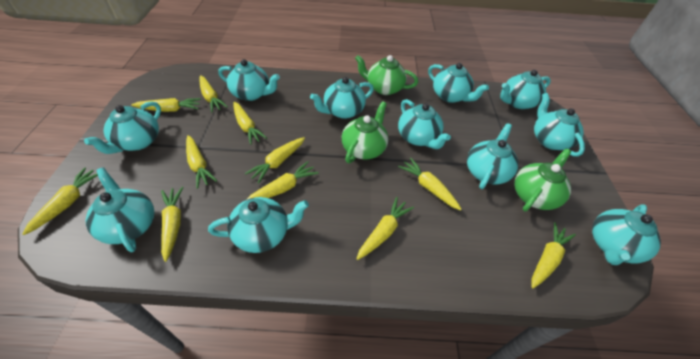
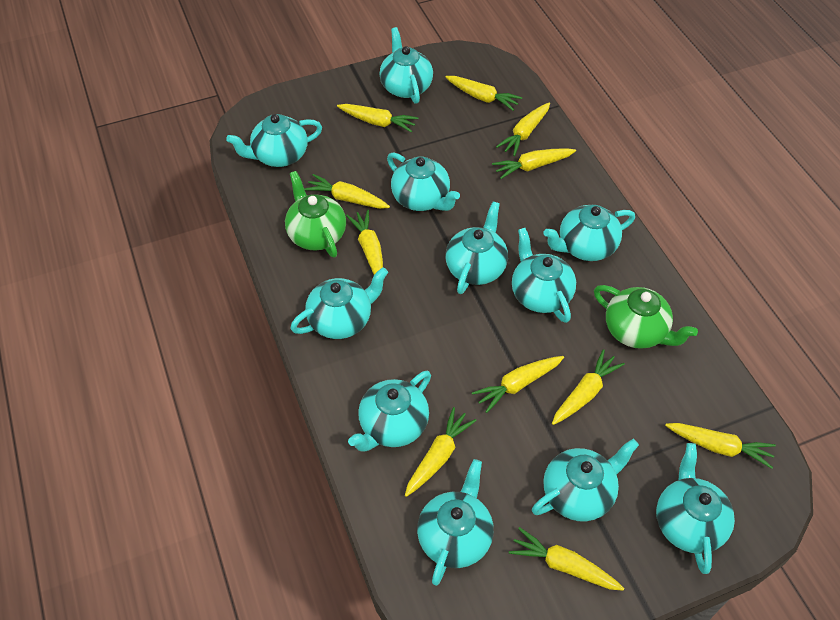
green teapot: 3 -> 2

